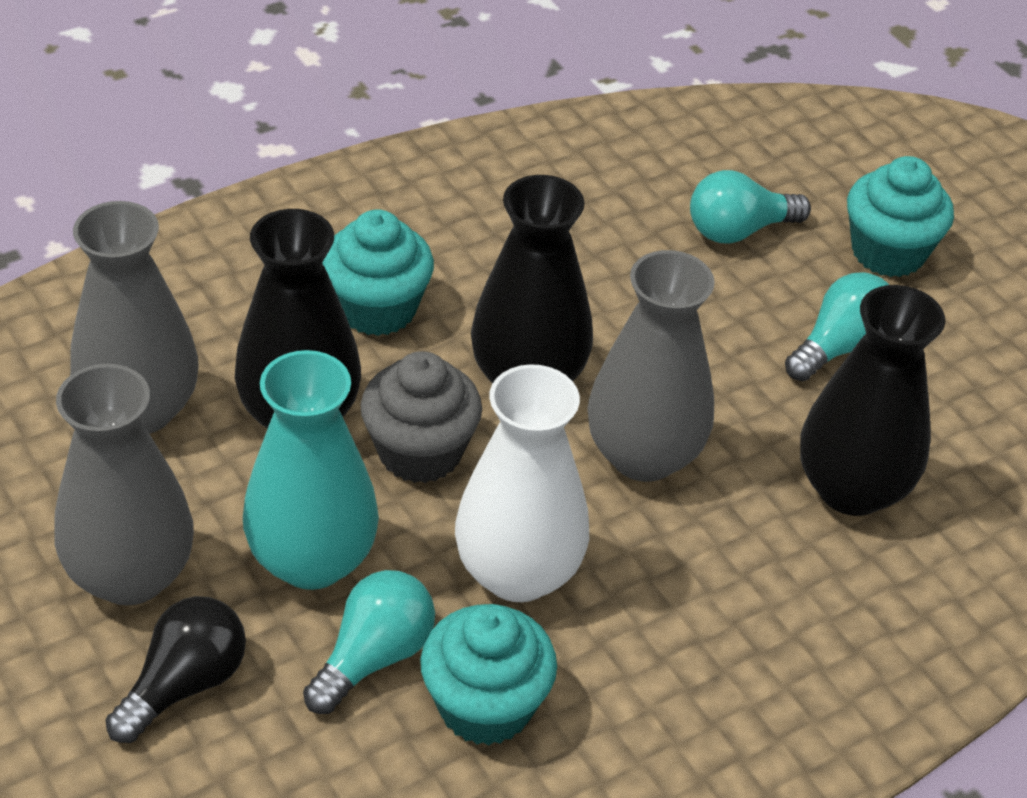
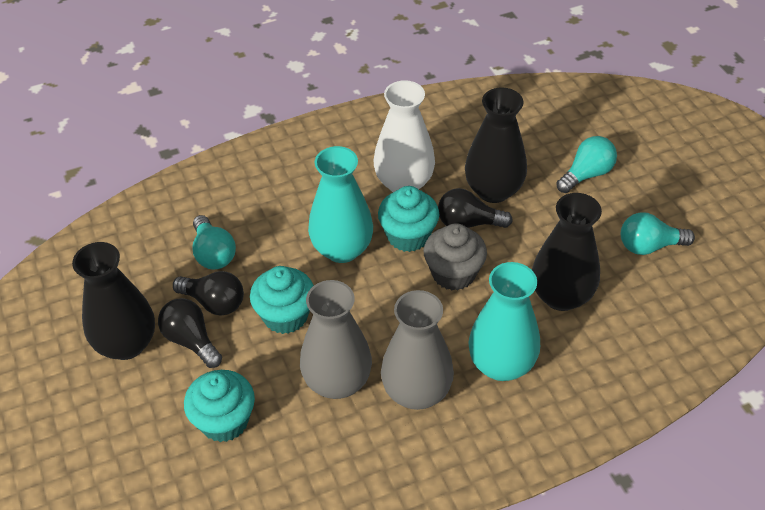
black light bulb: 1 -> 3
grey vase: 3 -> 2
turquoise vase: 1 -> 2

